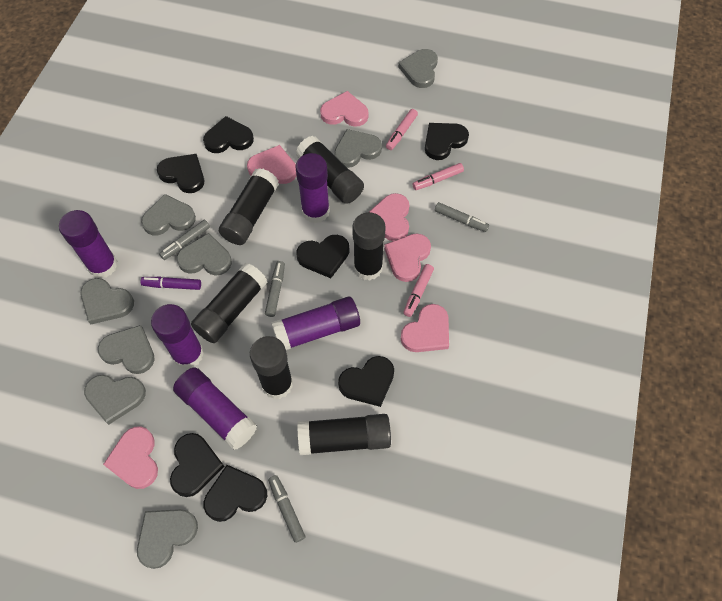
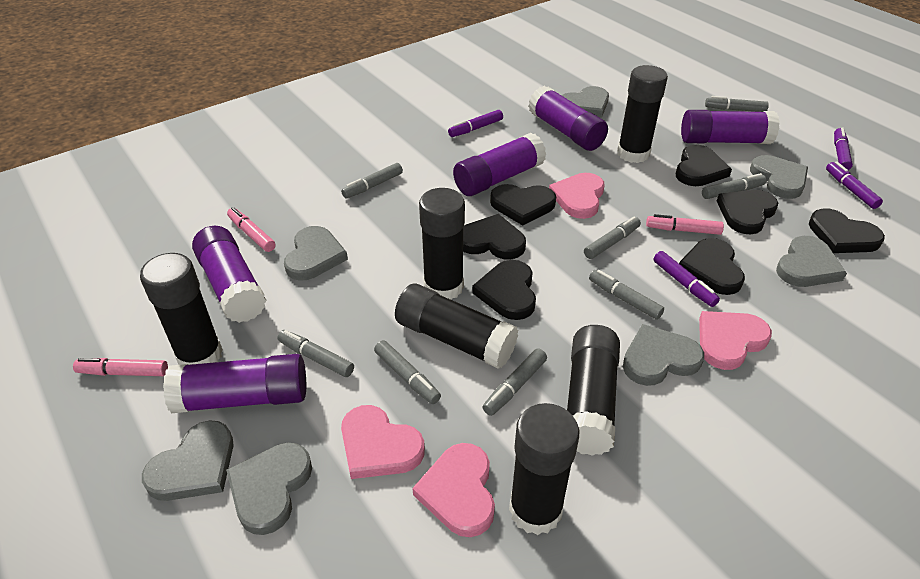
grey heart: 8 -> 7
grey marker: 4 -> 8
pink heart: 6 -> 4
purple marker: 1 -> 4

